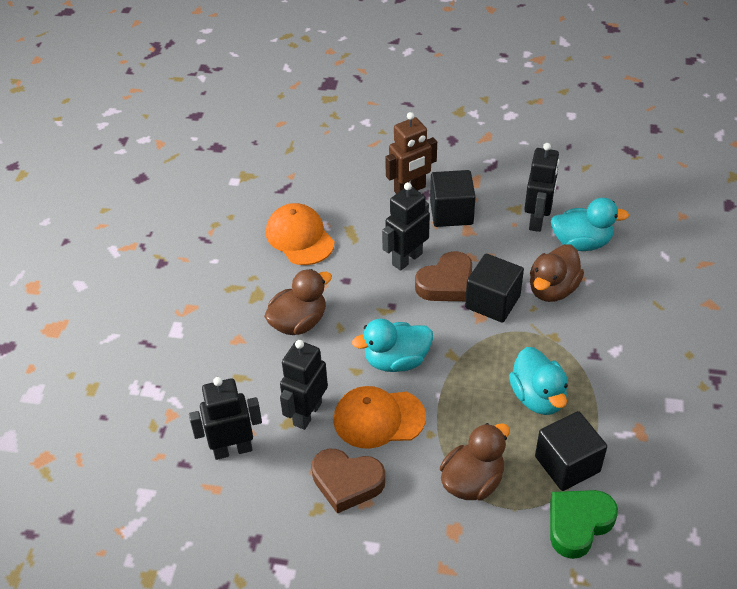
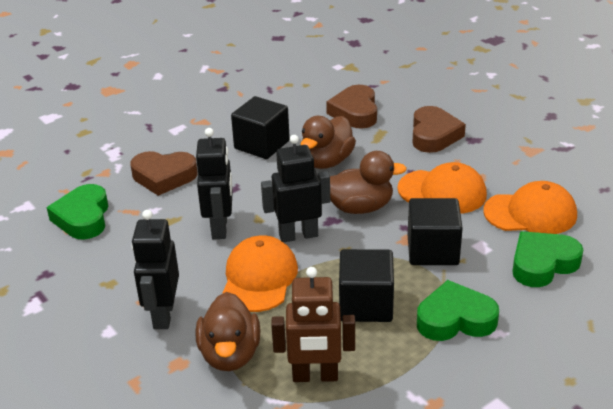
black robot: 4 -> 3
brown heart: 2 -> 3
green heart: 1 -> 3
orange cap: 2 -> 3
turquoise duck: 3 -> 0

